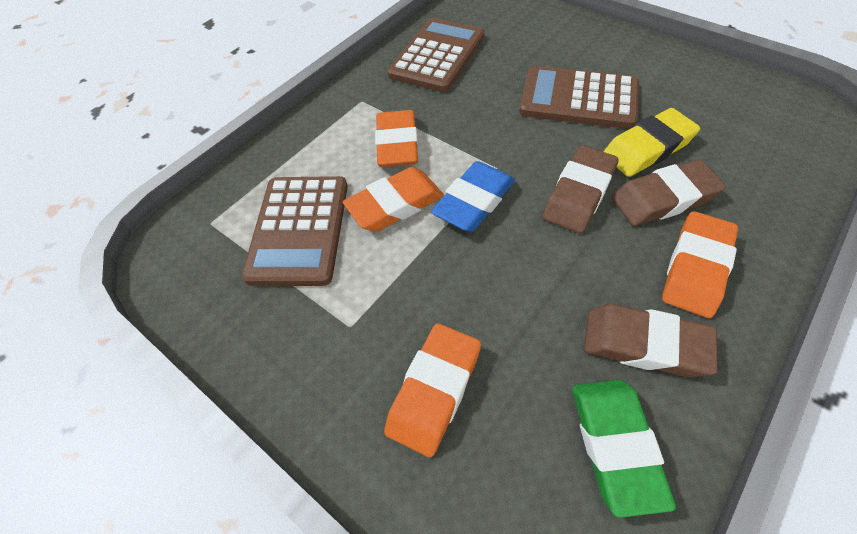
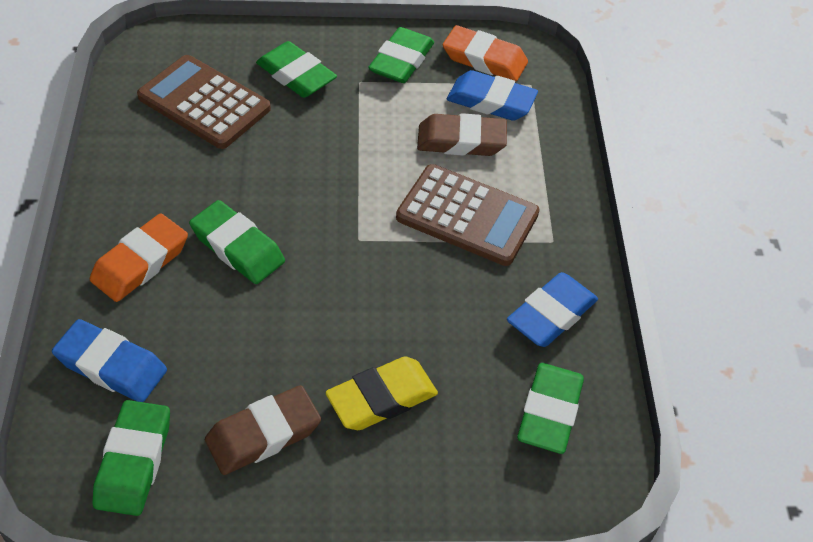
blue eraser: 1 -> 3
brown calculator: 3 -> 2
brown eraser: 3 -> 2
green eraser: 1 -> 5
orange eraser: 4 -> 2

